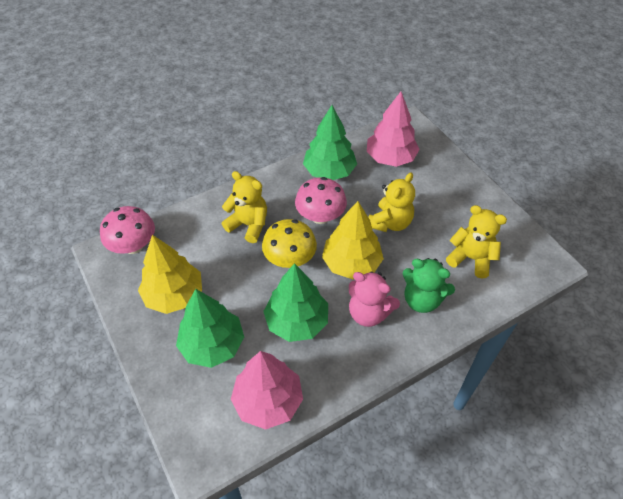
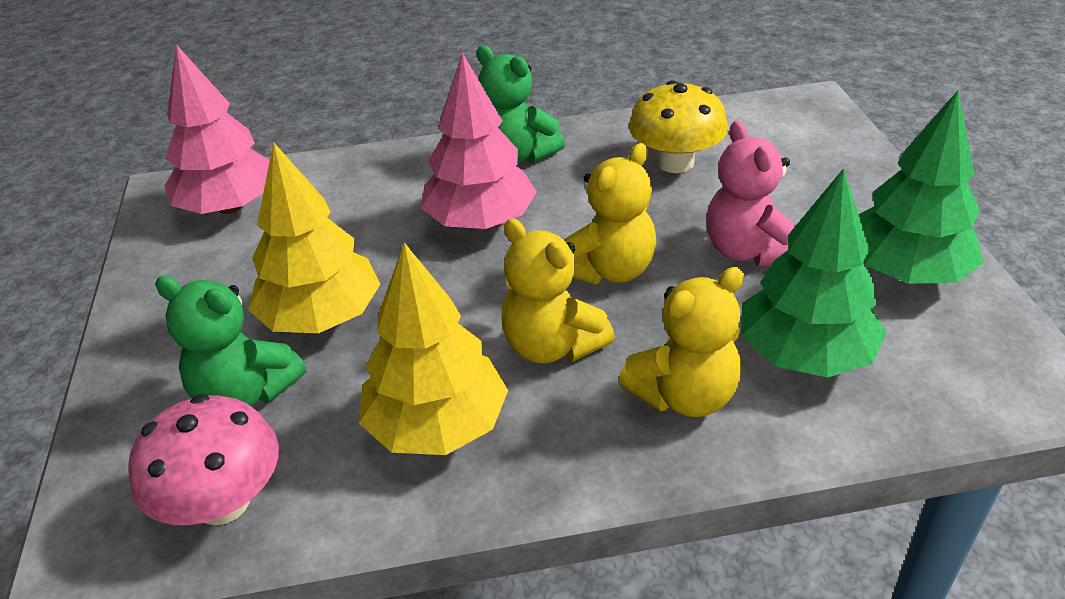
green teddy bear: 1 -> 2
green tree: 3 -> 2
pink mushroom: 2 -> 1

